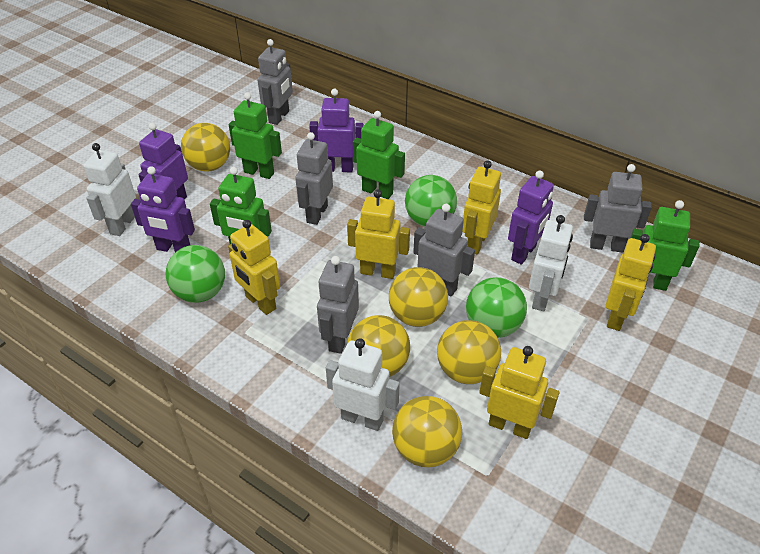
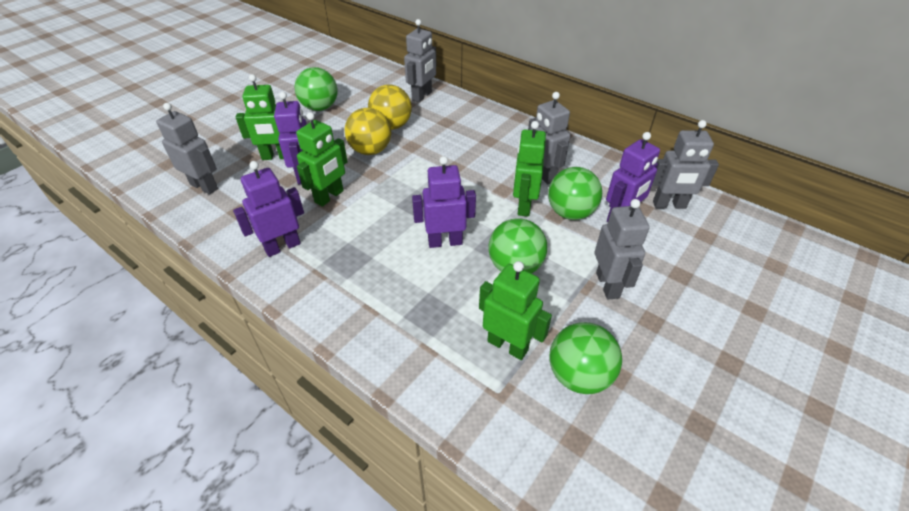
green ball: 3 -> 4
white robot: 3 -> 0
yellow ball: 5 -> 2
yellow robot: 5 -> 0

